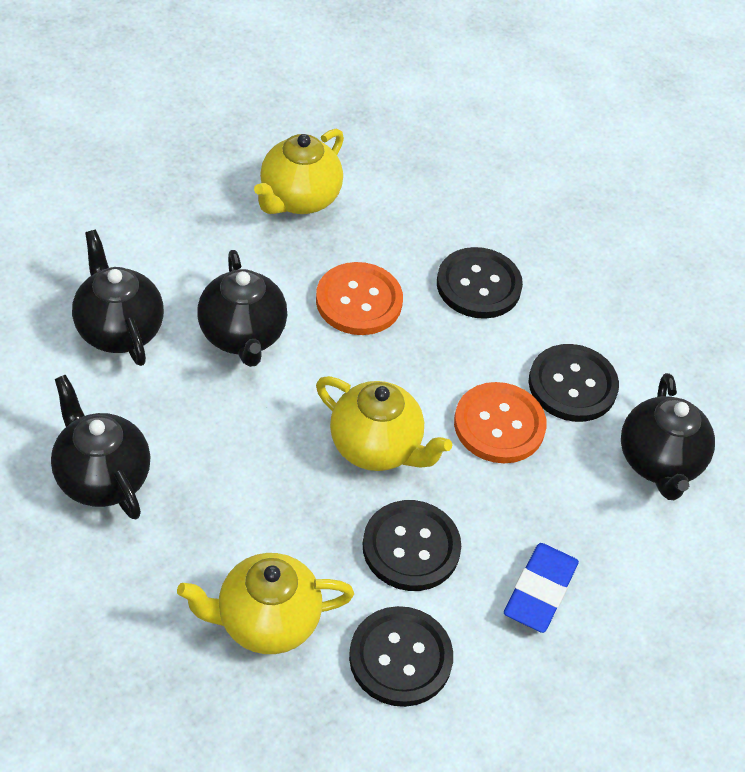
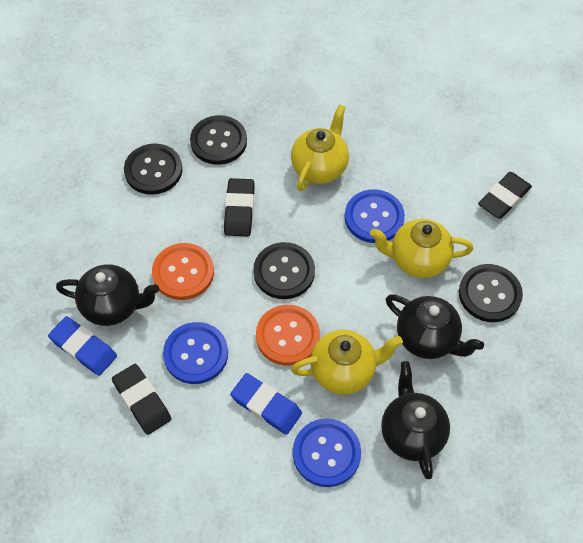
black eraser: 0 -> 3
black teapot: 4 -> 3
blue button: 0 -> 3
blue eraser: 1 -> 2

